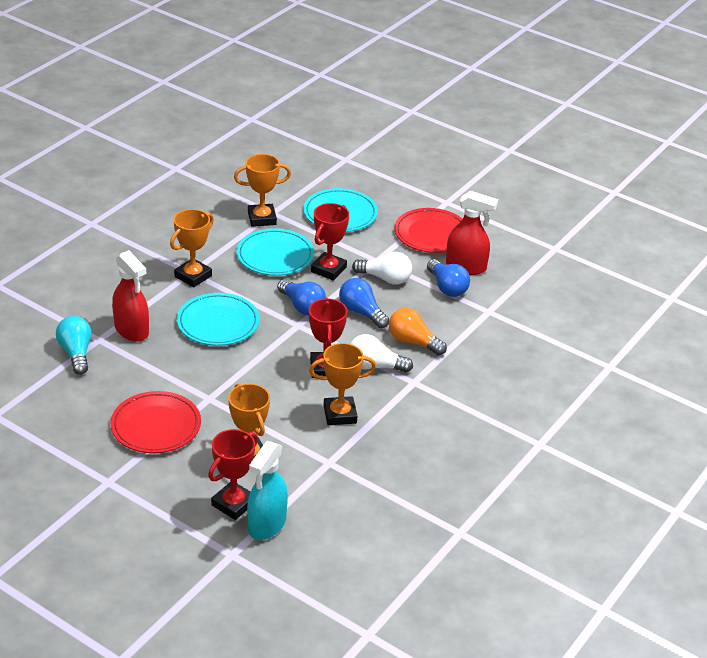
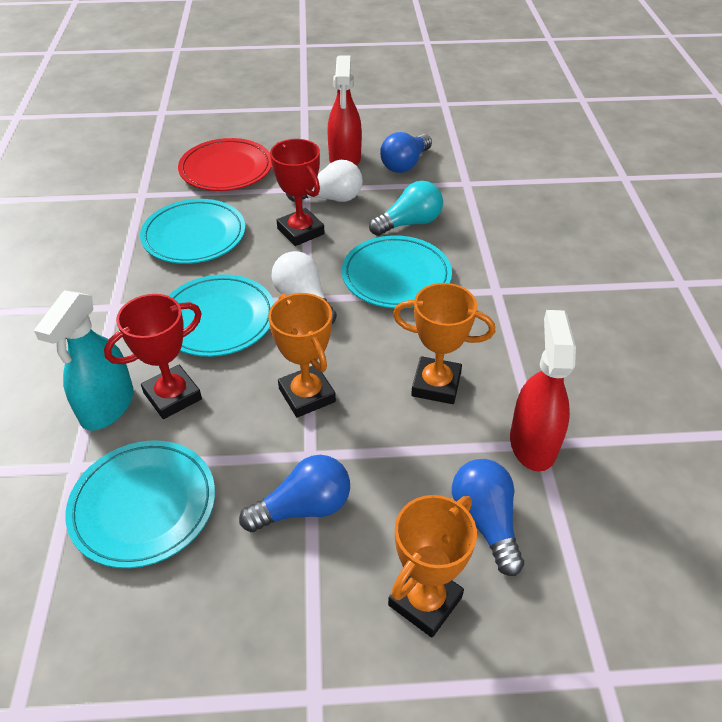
orange light bulb: 1 -> 0
orange trophy: 4 -> 3
red plate: 2 -> 1
red trophy: 3 -> 2
turquoise plate: 3 -> 4

